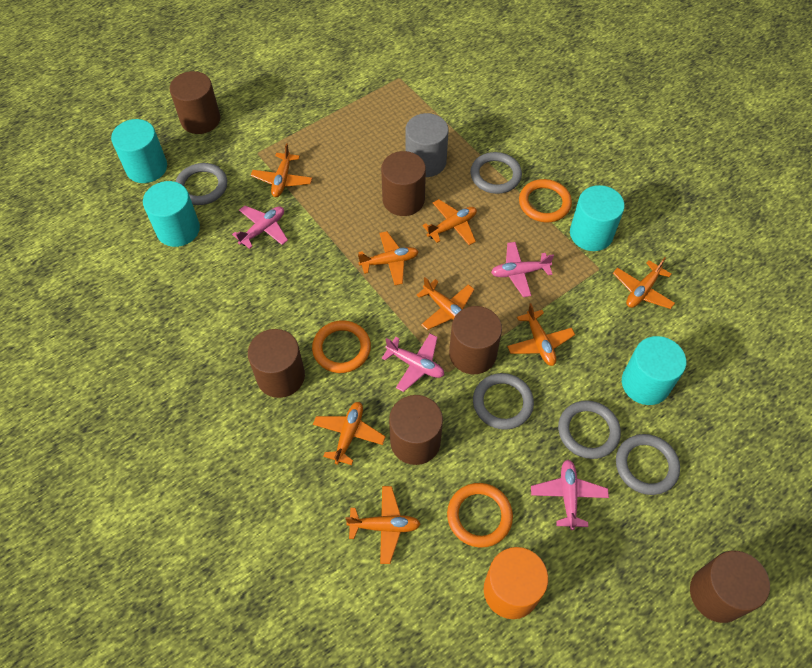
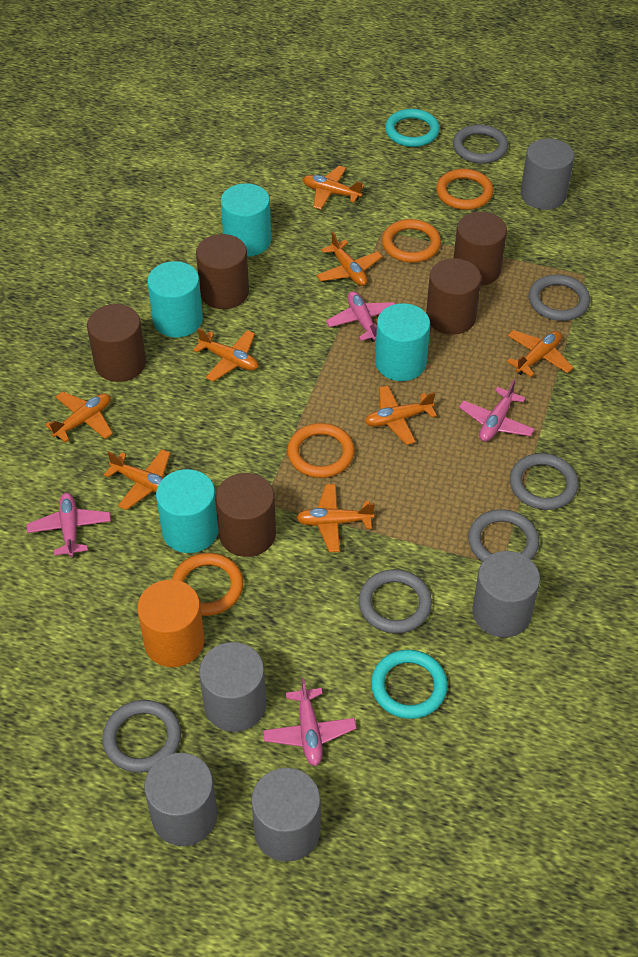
brown cylinder: 6 -> 5
grey cylinder: 1 -> 5
grey ring: 5 -> 6
orange ring: 3 -> 4
turquoise ring: 0 -> 2

